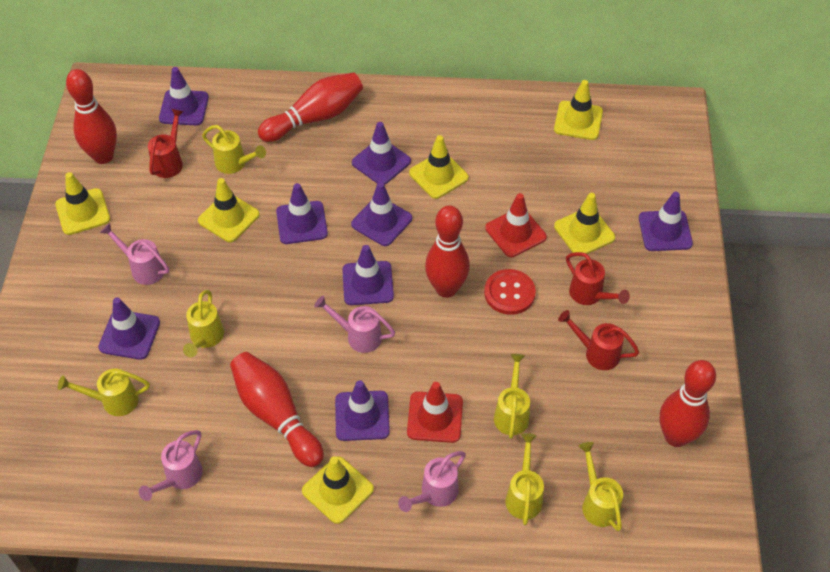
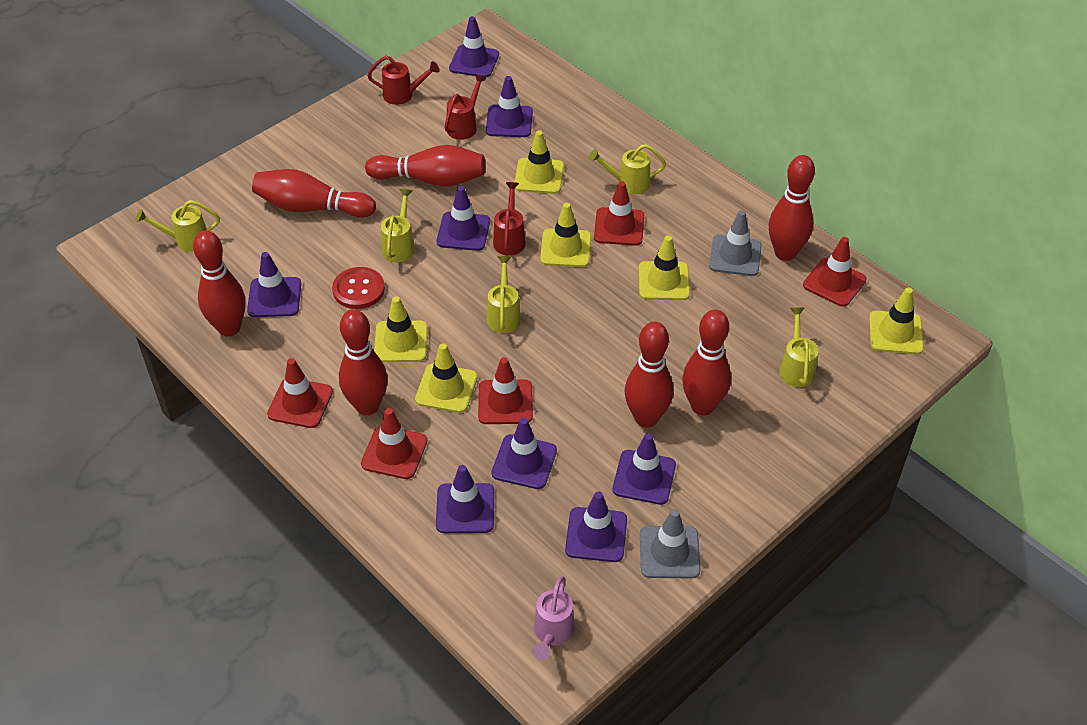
grey traffic cone: 0 -> 2
pink watering can: 4 -> 1
red bowling pin: 5 -> 7
red traffic cone: 2 -> 5
yellow watering can: 6 -> 5

